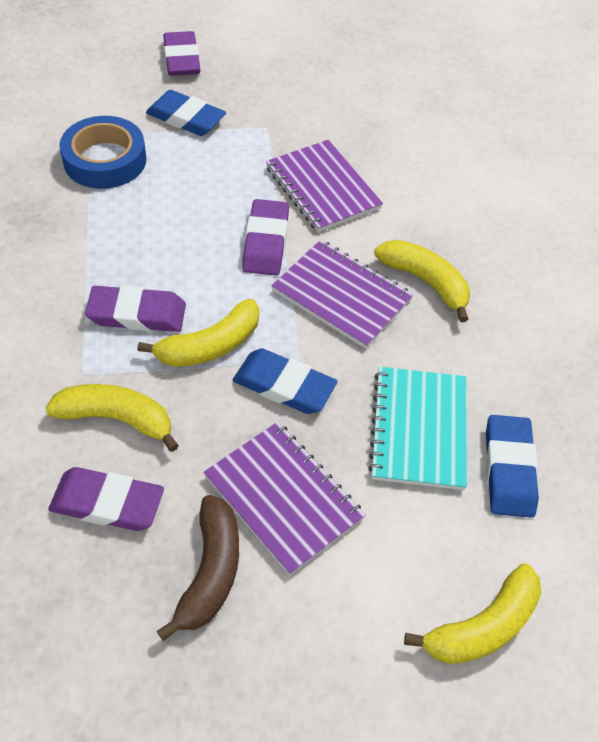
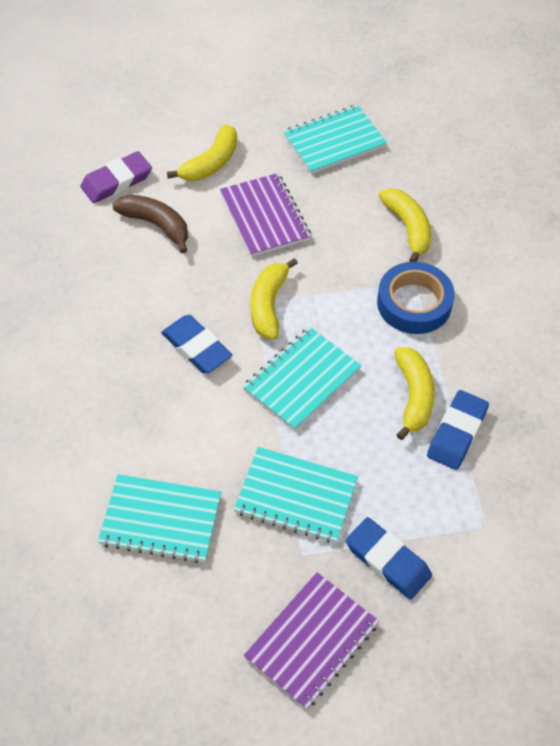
purple eraser: 4 -> 1
purple notebook: 3 -> 2
turquoise notebook: 1 -> 4

